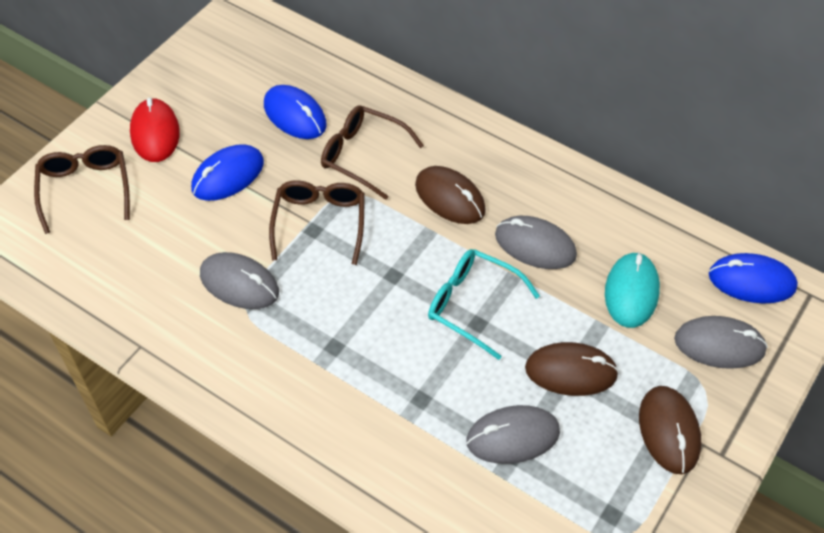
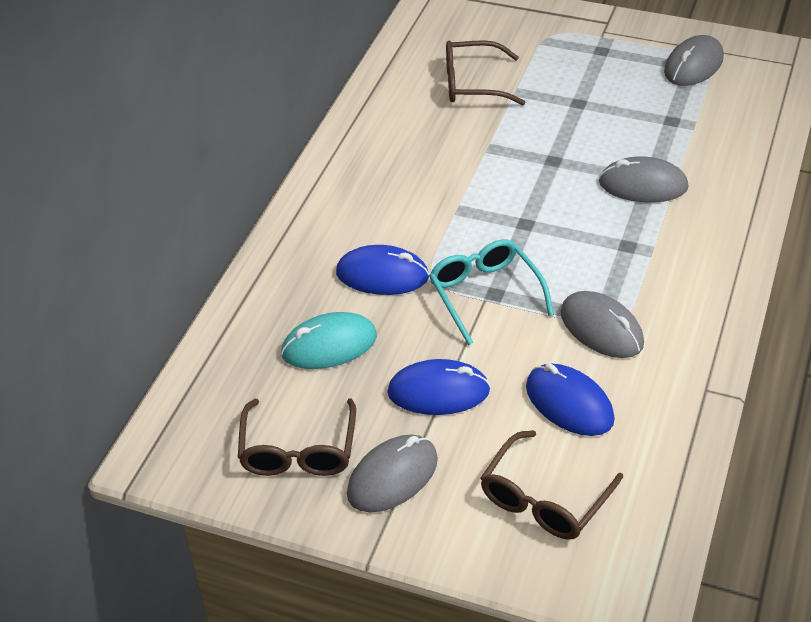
brown mouse: 3 -> 0
red mouse: 1 -> 0

